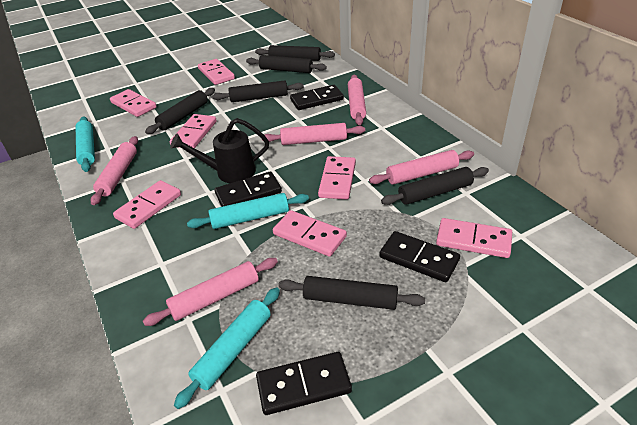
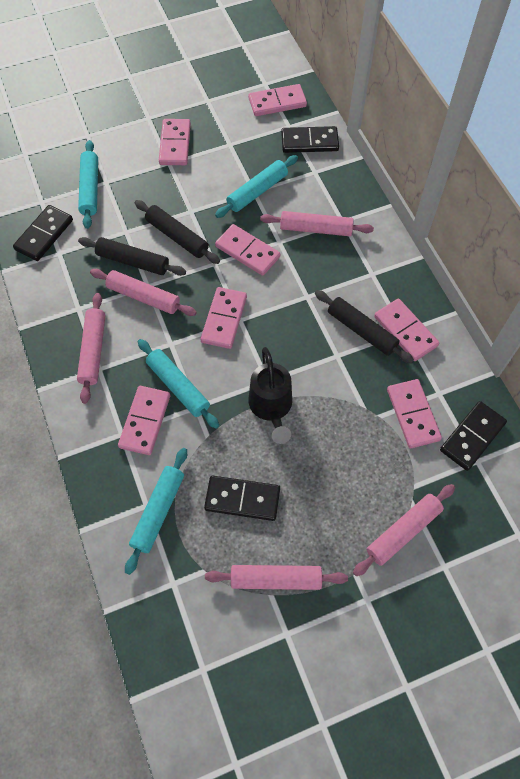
black rolling pin: 6 -> 3
turquoise rolling pin: 3 -> 4

